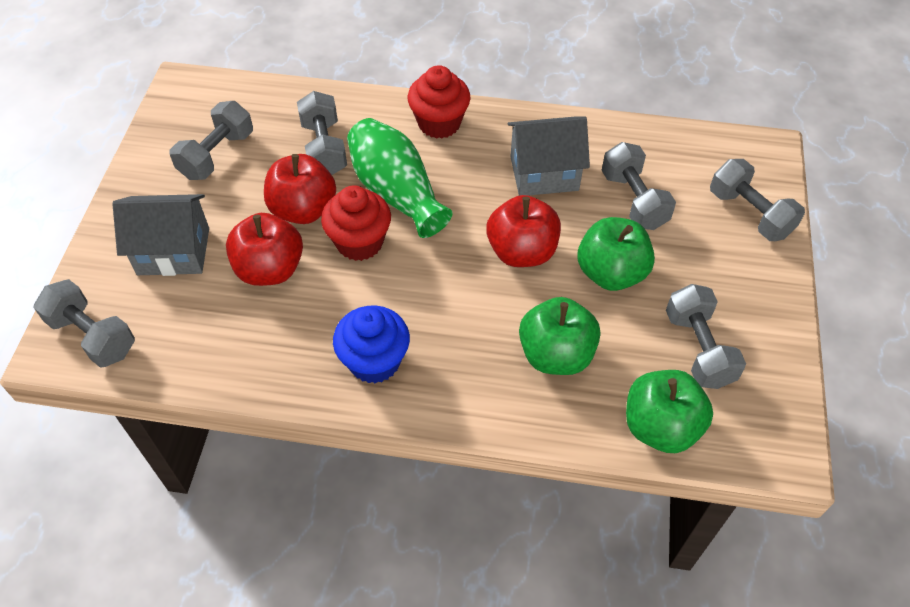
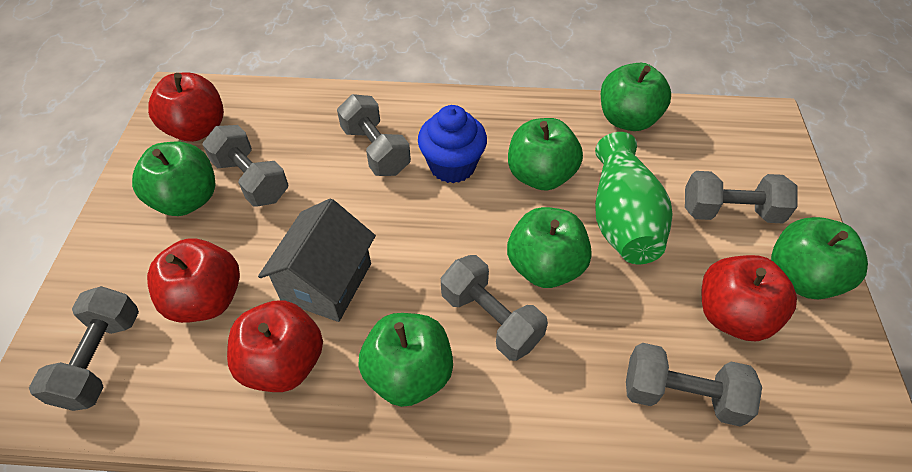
green apple: 3 -> 6
grey house: 2 -> 1
red apple: 3 -> 4
red cupcake: 2 -> 0

